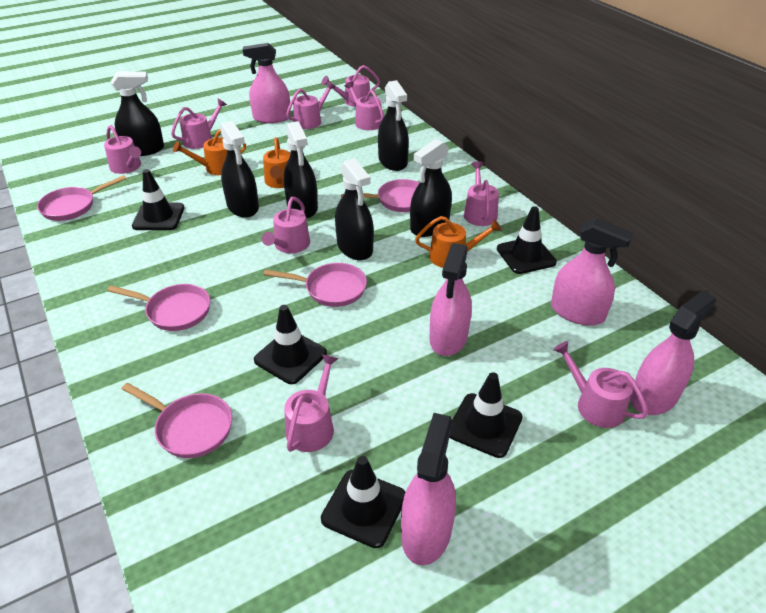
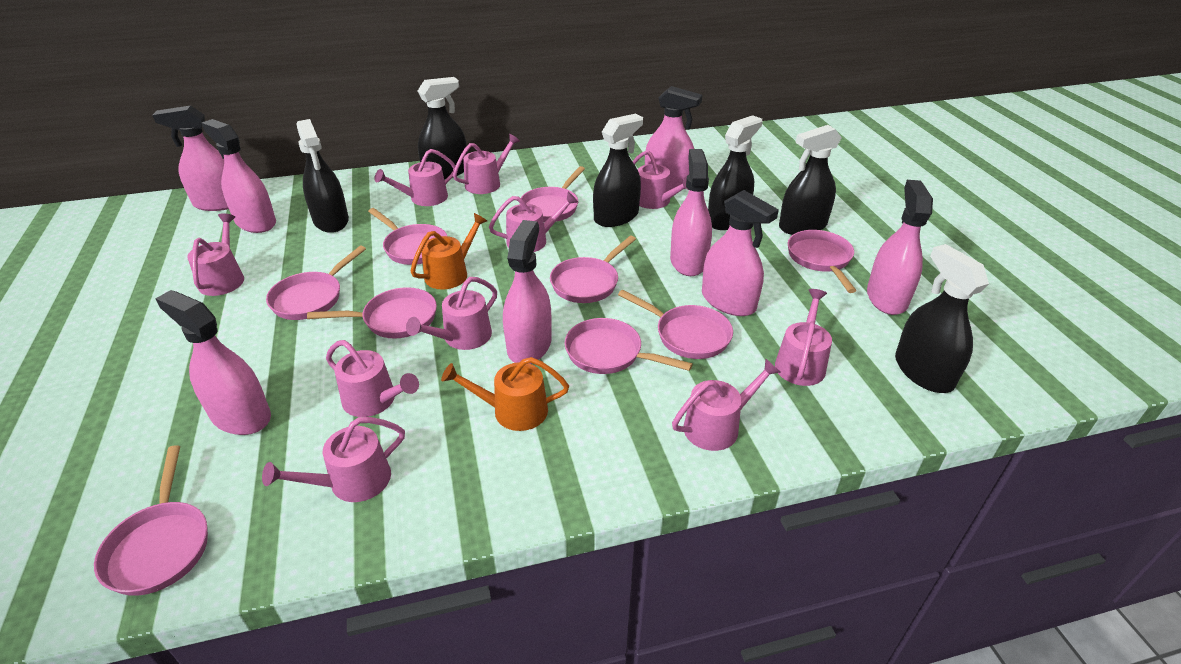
black traffic cone: 5 -> 0
orange watering can: 3 -> 2
pink pan: 5 -> 9
pink spray bottle: 5 -> 8
pink watering can: 9 -> 10

